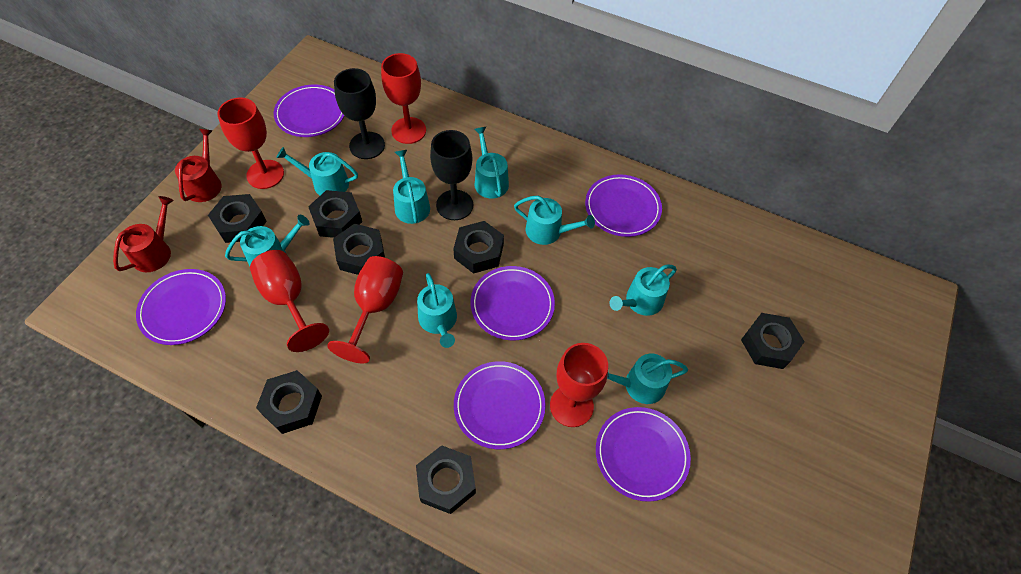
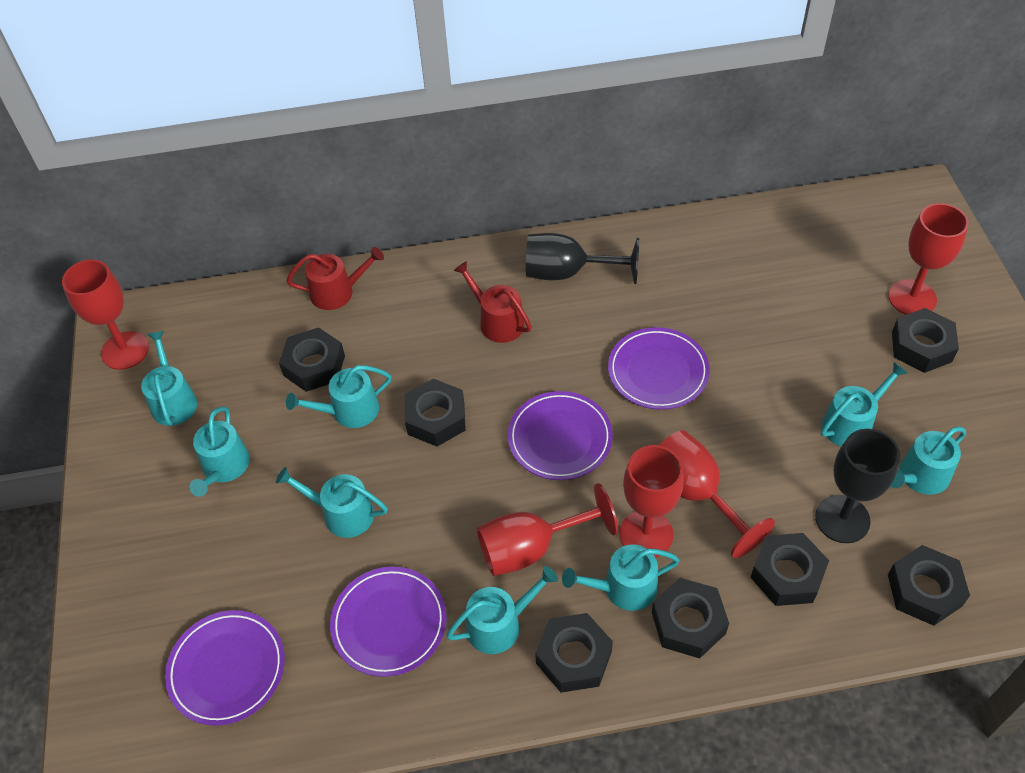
purple plate: 6 -> 4

